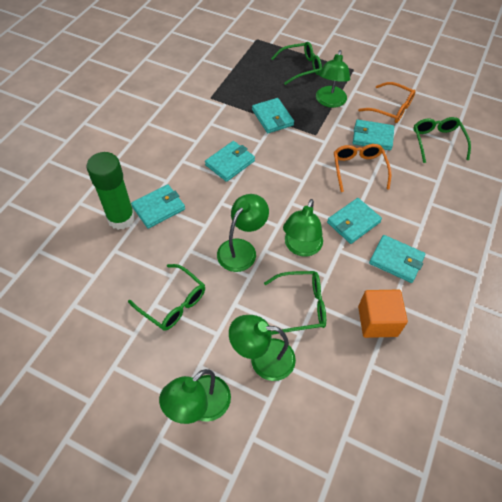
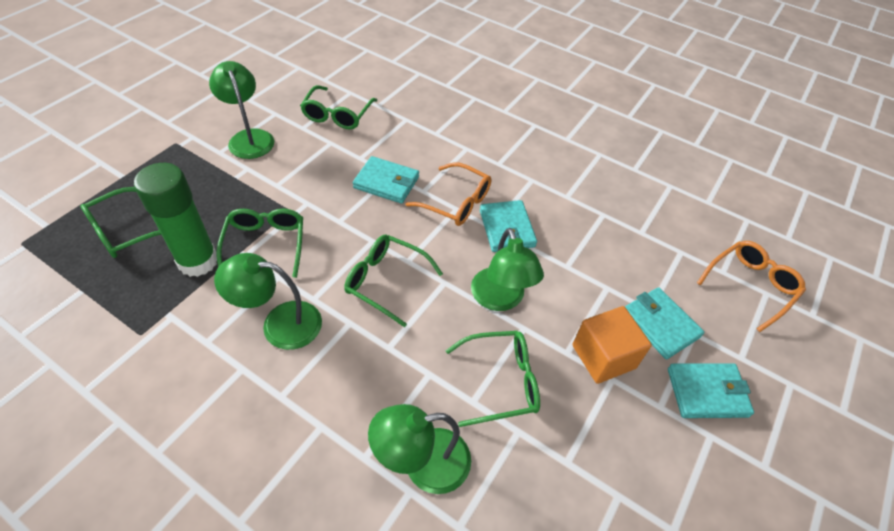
green glasses: 4 -> 5
green lamp: 5 -> 4
turquoise wallet: 6 -> 4

